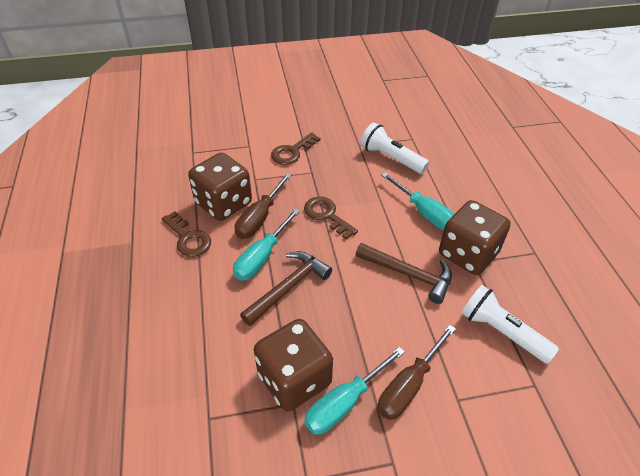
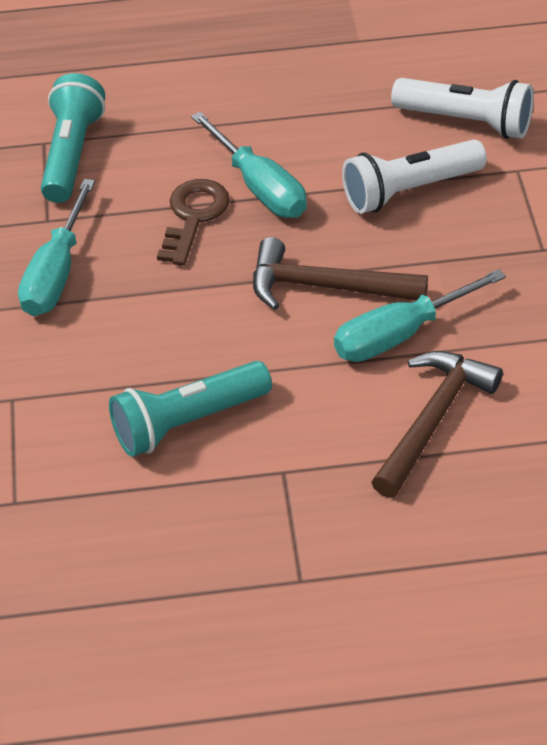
brown dice: 3 -> 0
brown key: 3 -> 1
brown screwdriver: 2 -> 0
turquoise flashlight: 0 -> 2

